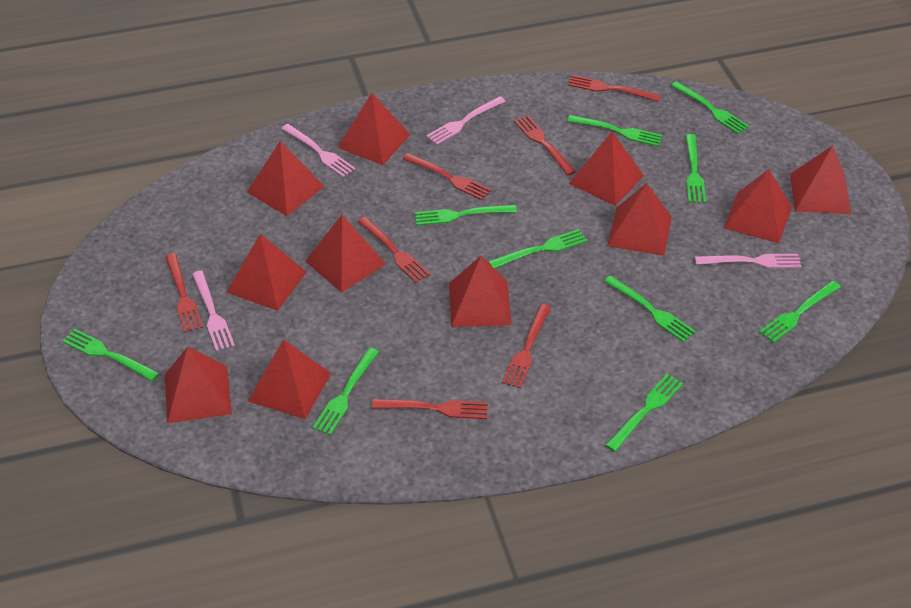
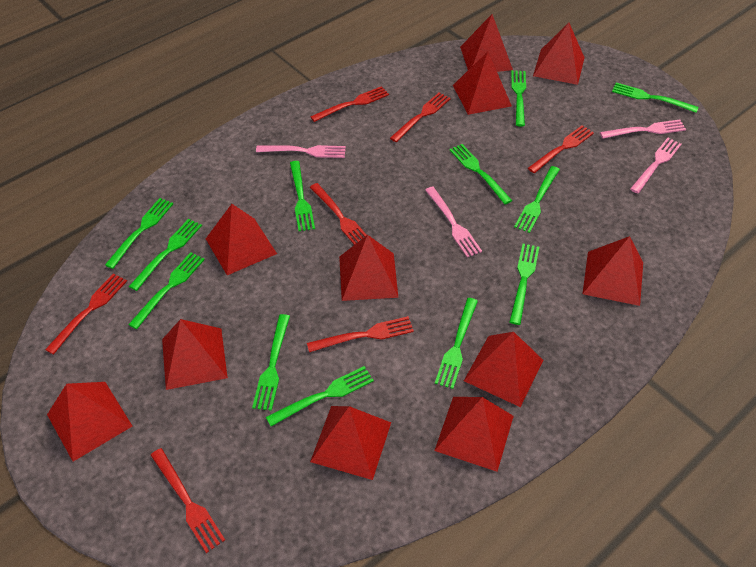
green fork: 10 -> 12

